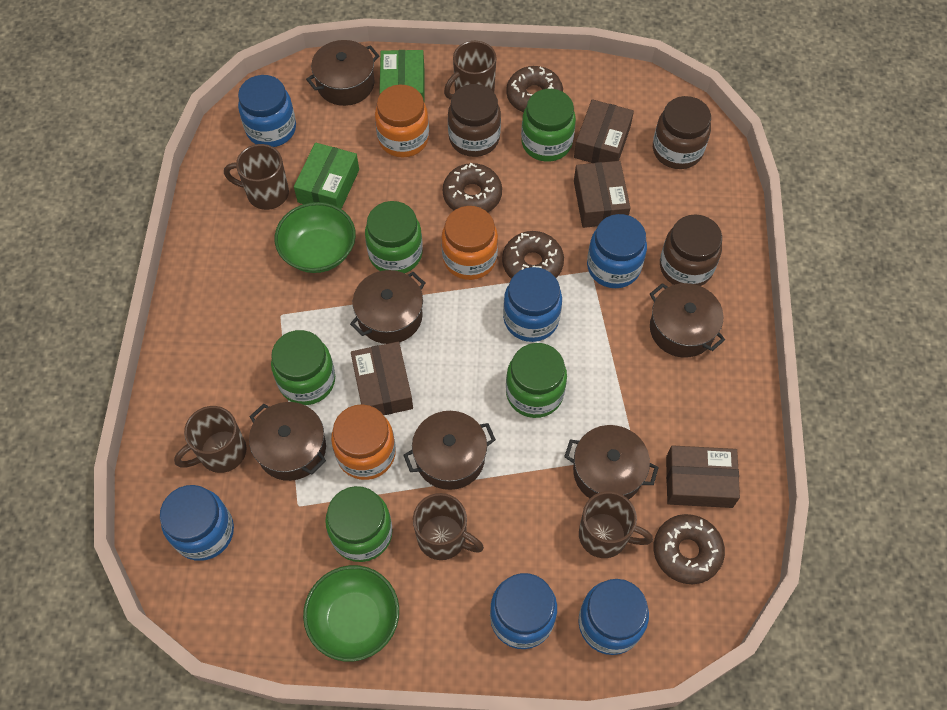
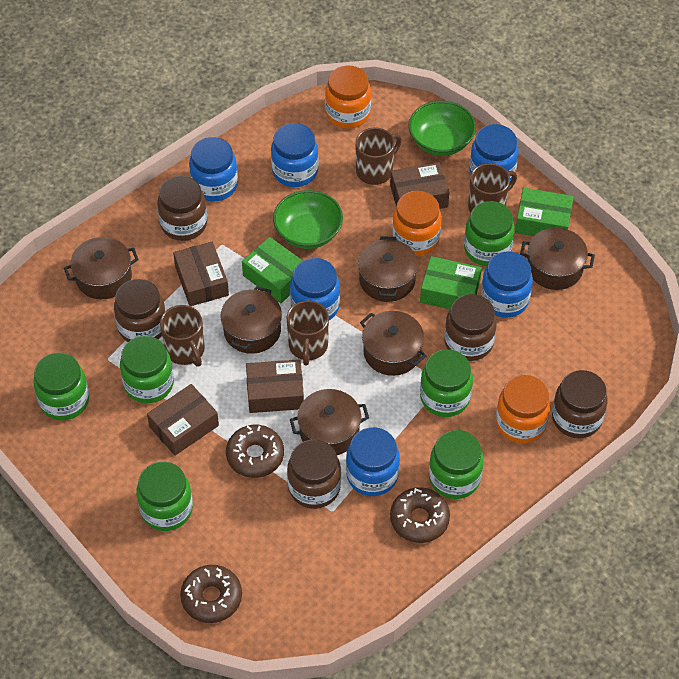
brown donut: 4 -> 3
brown jar: 3 -> 5
brown mug: 5 -> 4
green box: 2 -> 3
green jar: 5 -> 6

